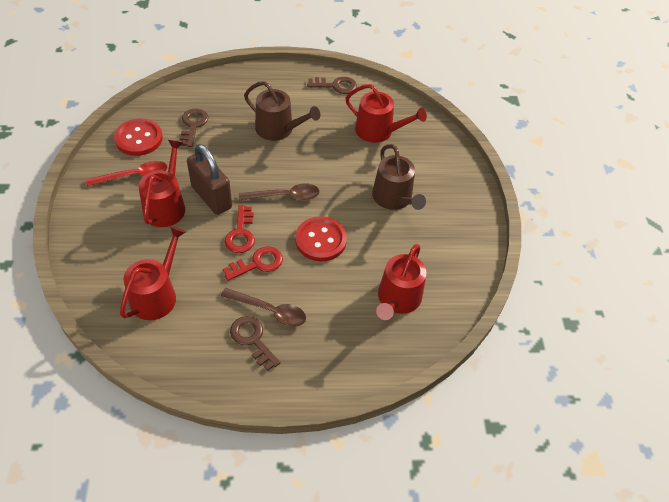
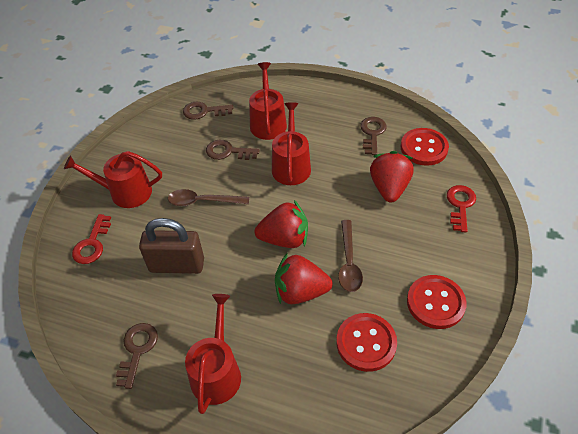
brown key: 3 -> 4
brown watering can: 2 -> 0
red button: 2 -> 3
red spoon: 1 -> 0
red strawberry: 0 -> 3

